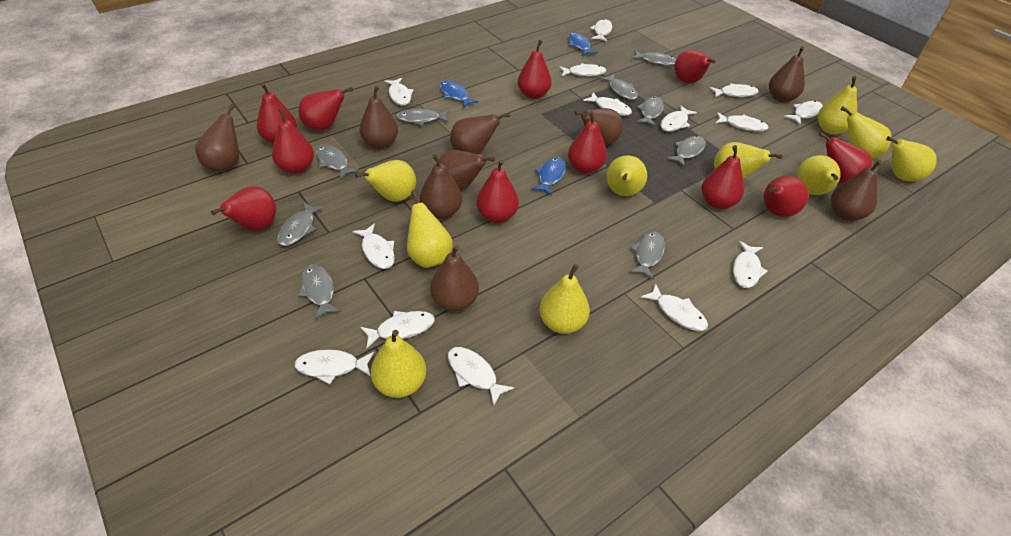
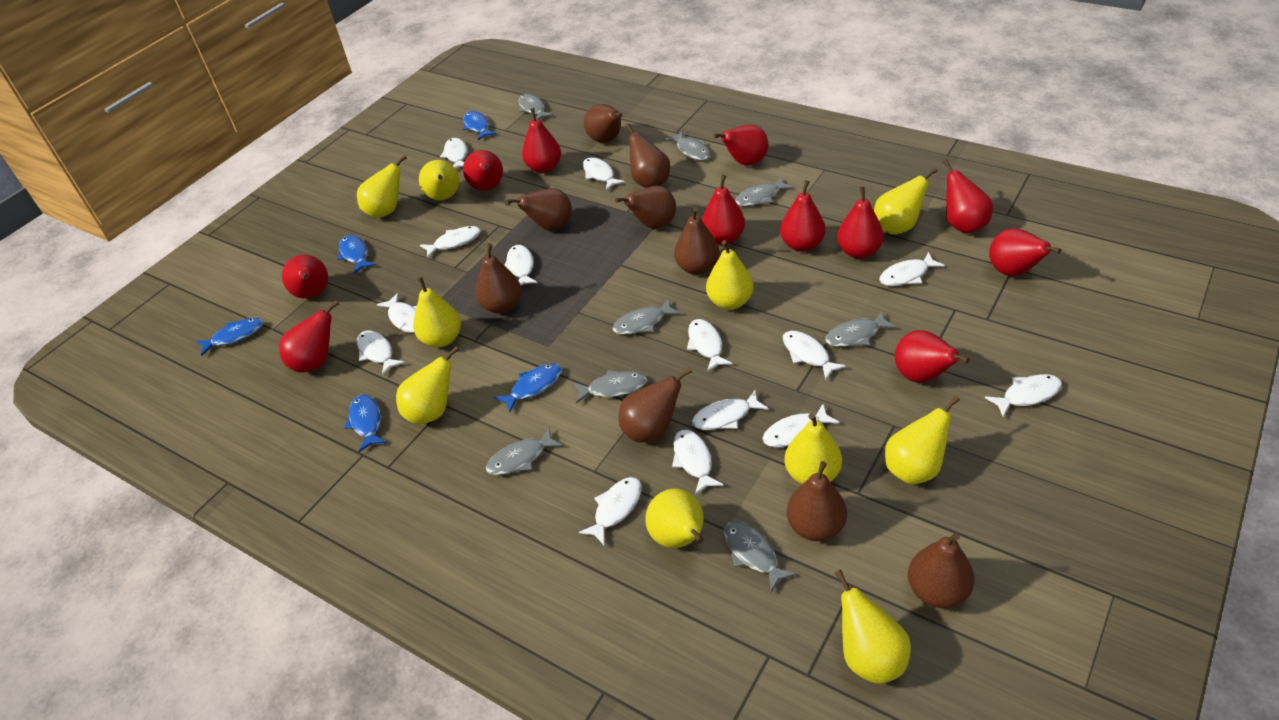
blue fish: 3 -> 5
grey fish: 9 -> 8

